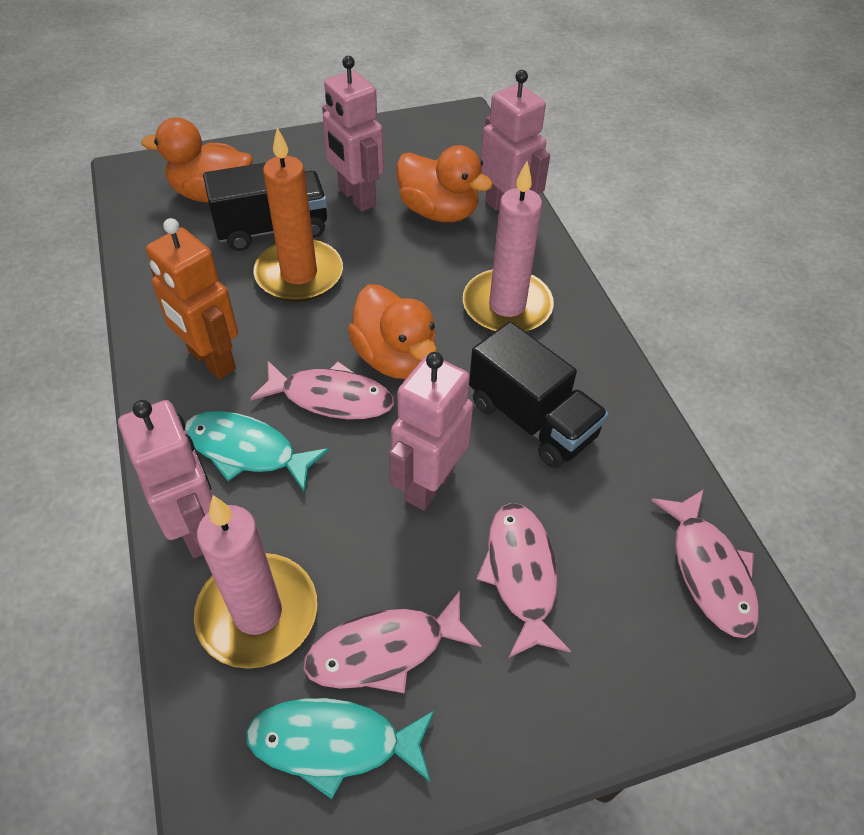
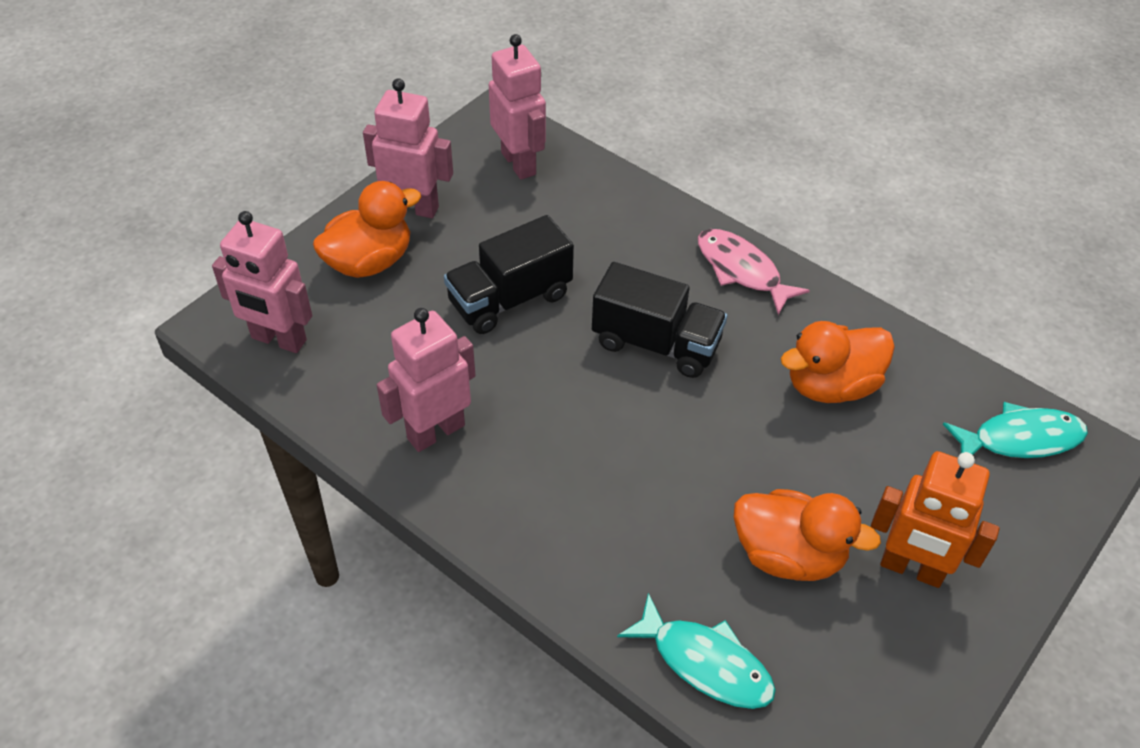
orange candle: 1 -> 0
pink candle: 2 -> 0
pink fish: 4 -> 1

